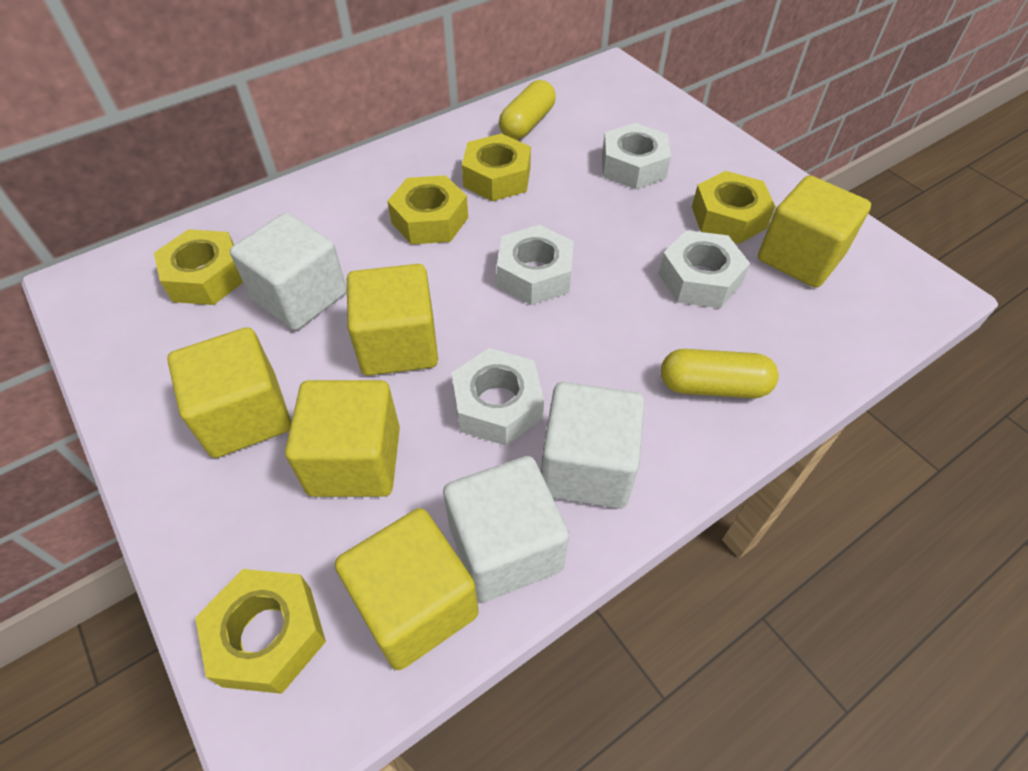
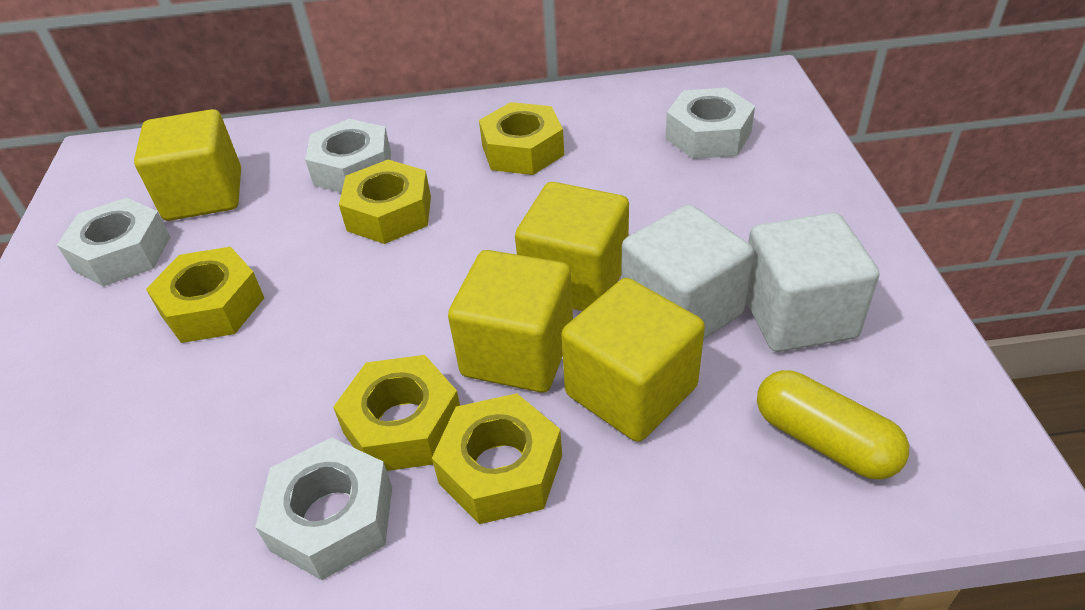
white cube: 3 -> 2
yellow capsule: 2 -> 1
yellow cube: 5 -> 4

